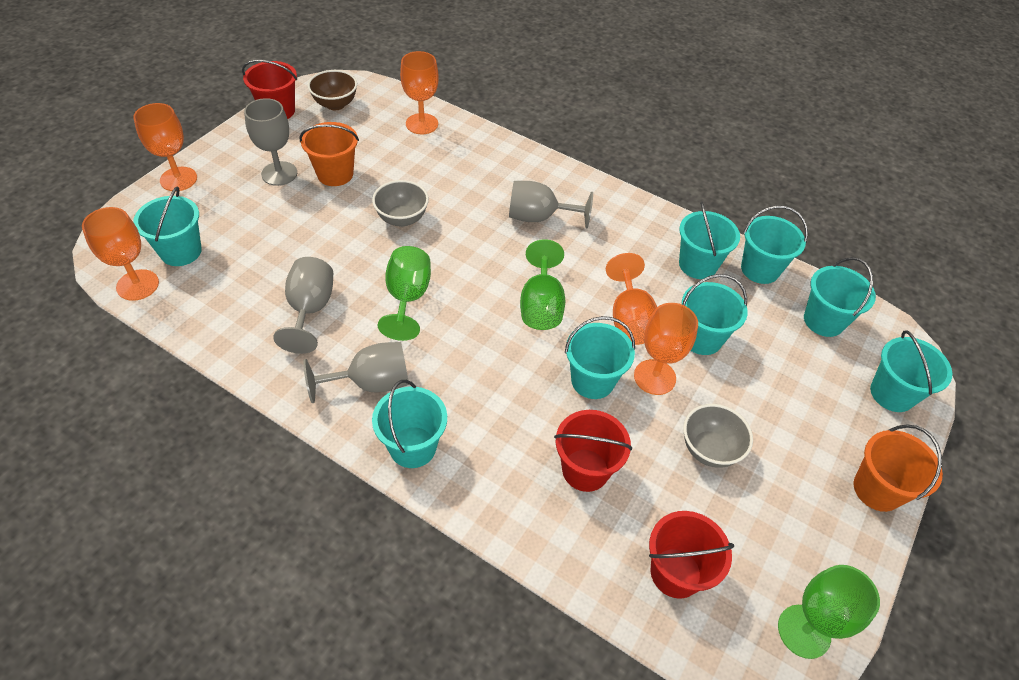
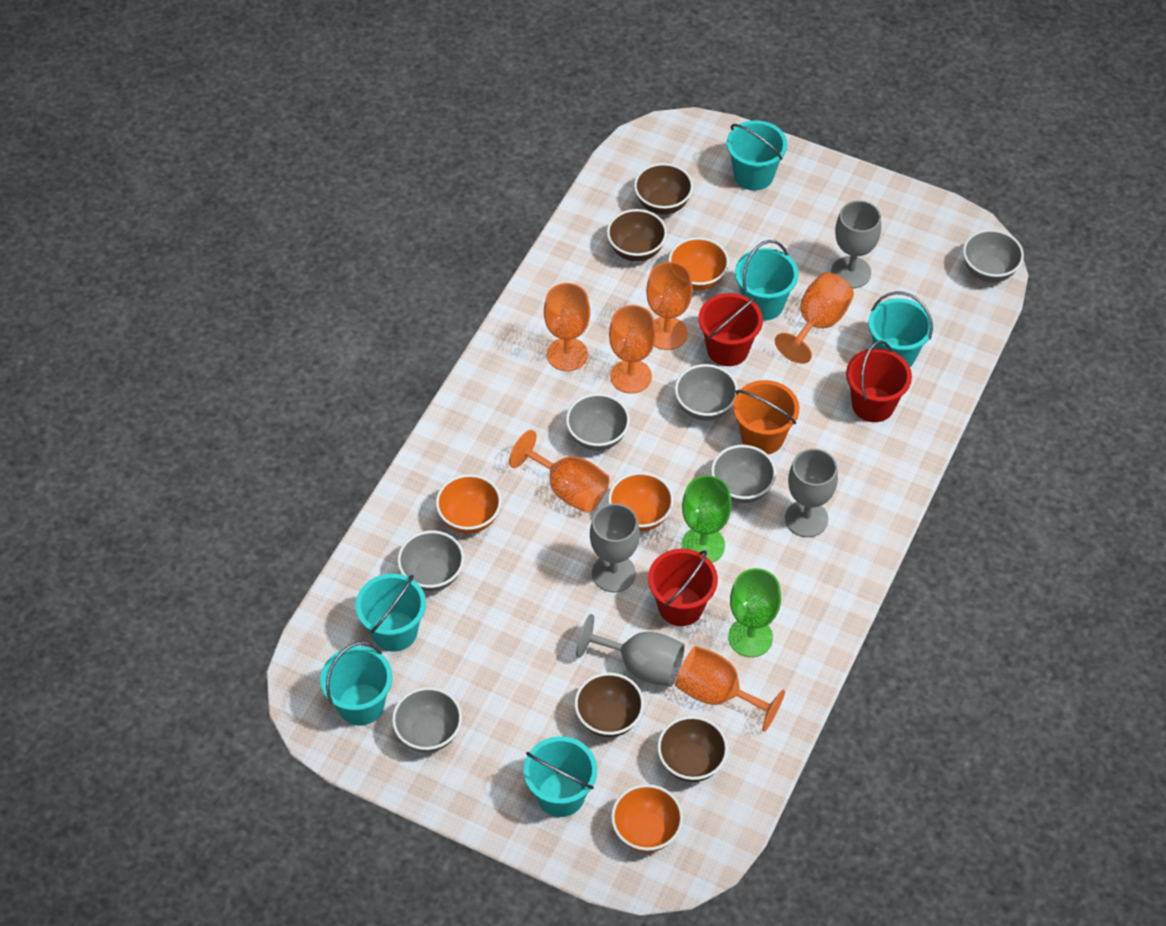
brown bowl: 1 -> 4
green goblet: 3 -> 2
grey bowl: 2 -> 6
orange bowl: 0 -> 4
orange bucket: 2 -> 1
orange goblet: 5 -> 6
turquoise bucket: 8 -> 6

